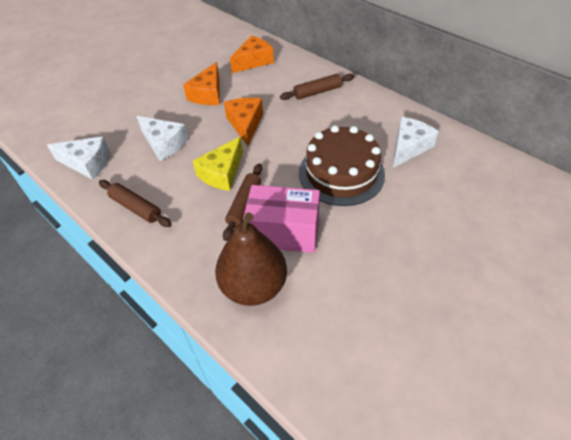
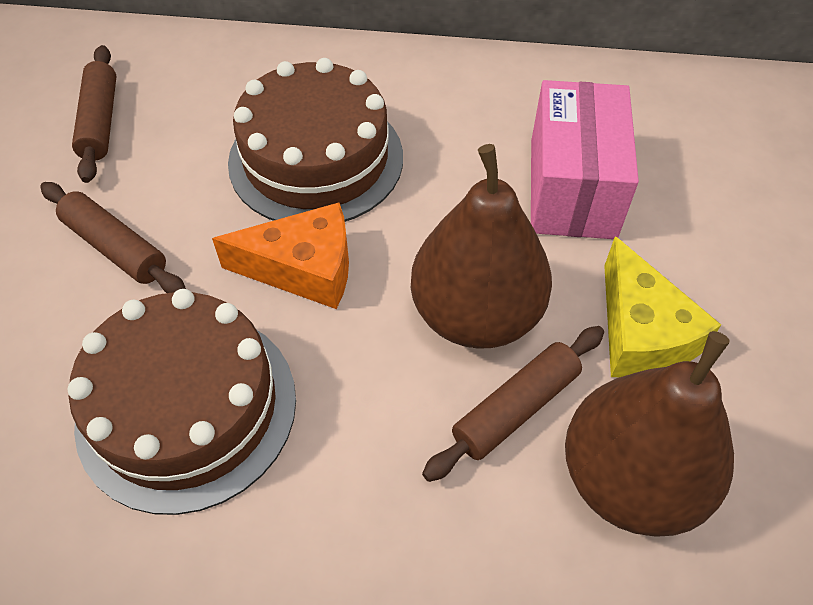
brown cake: 1 -> 2
brown pear: 1 -> 2
orange cheese: 3 -> 1
white cheese: 3 -> 0

